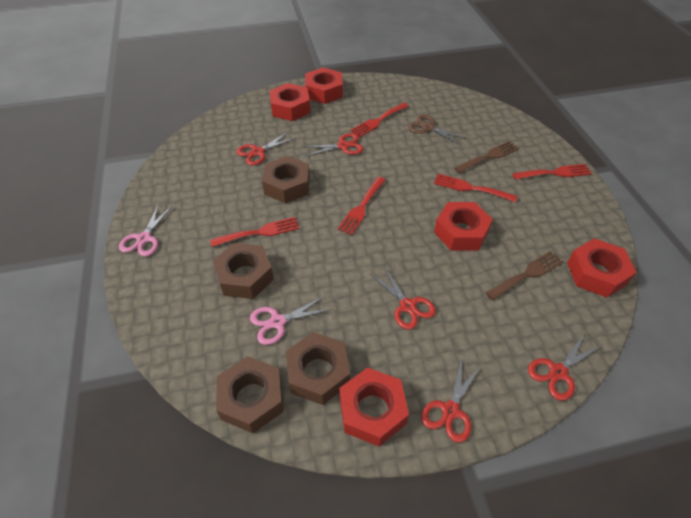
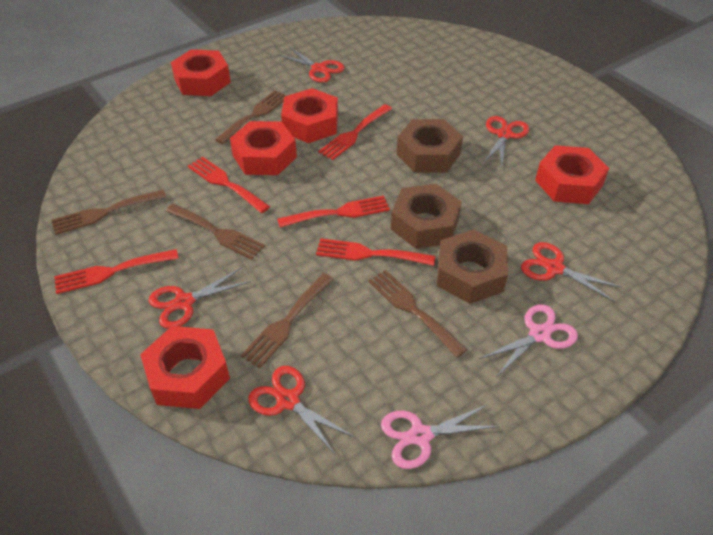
brown fork: 2 -> 5
brown nut: 4 -> 3
brown scissors: 1 -> 0

